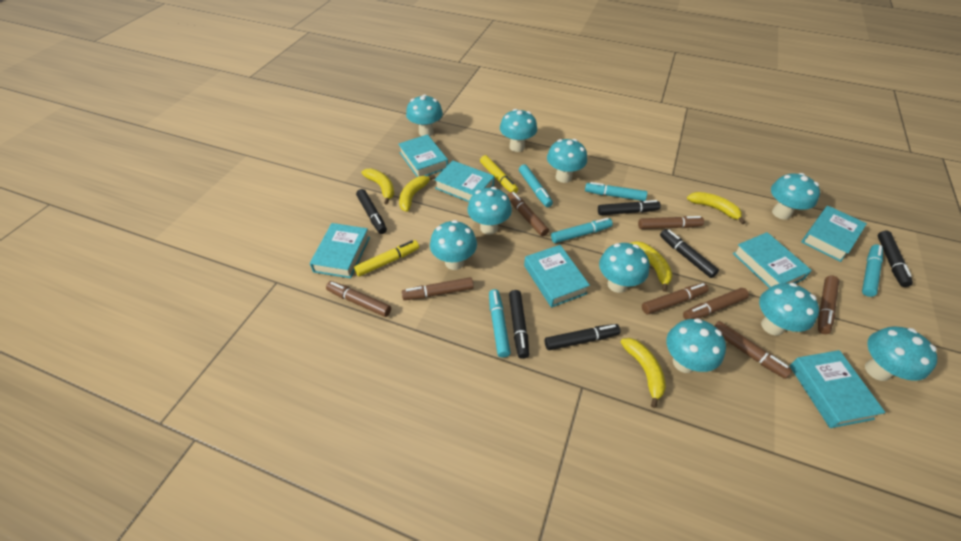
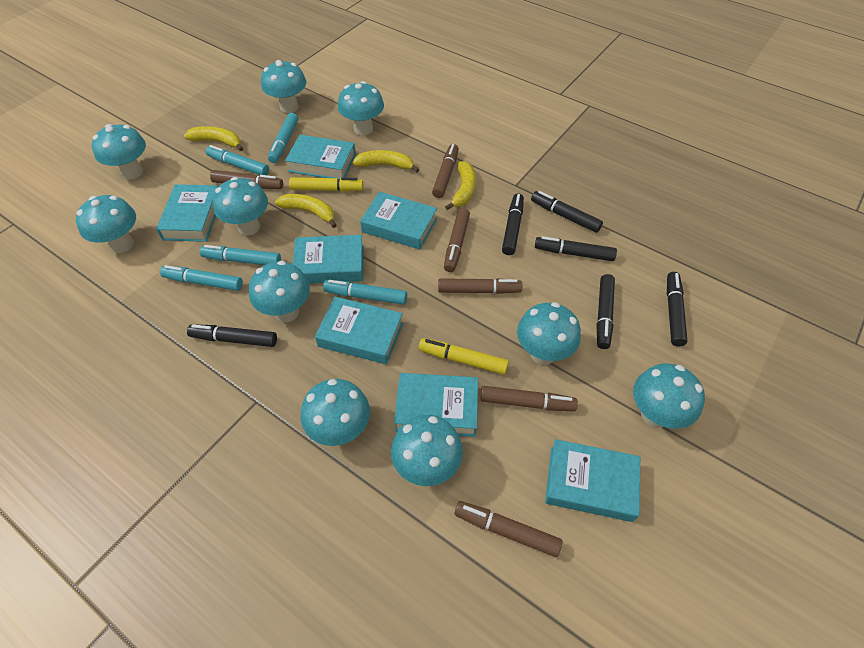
brown marker: 8 -> 6
yellow banana: 5 -> 4

